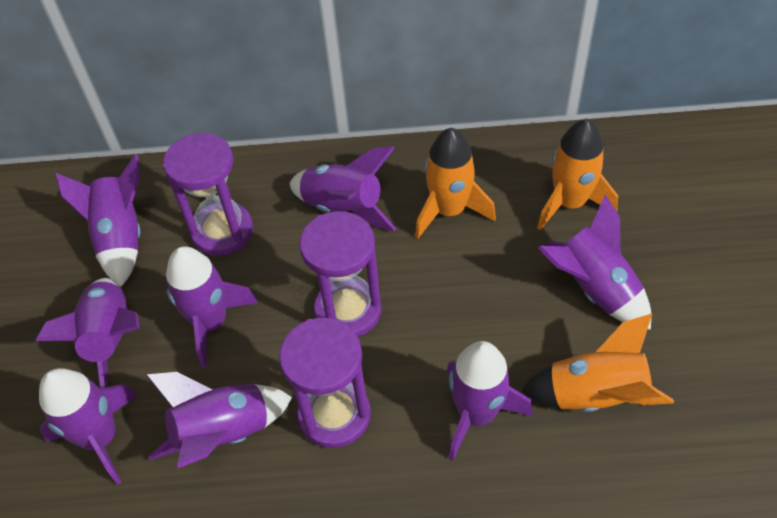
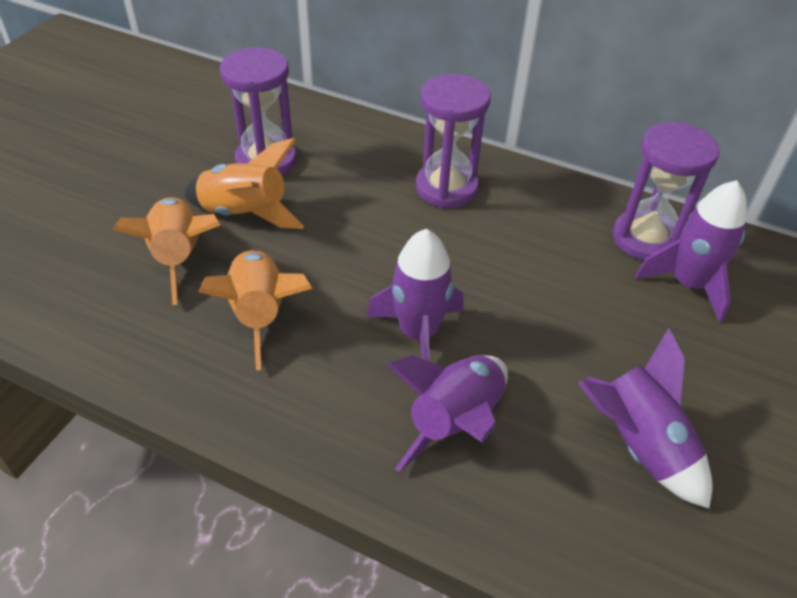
purple rocket: 8 -> 4

